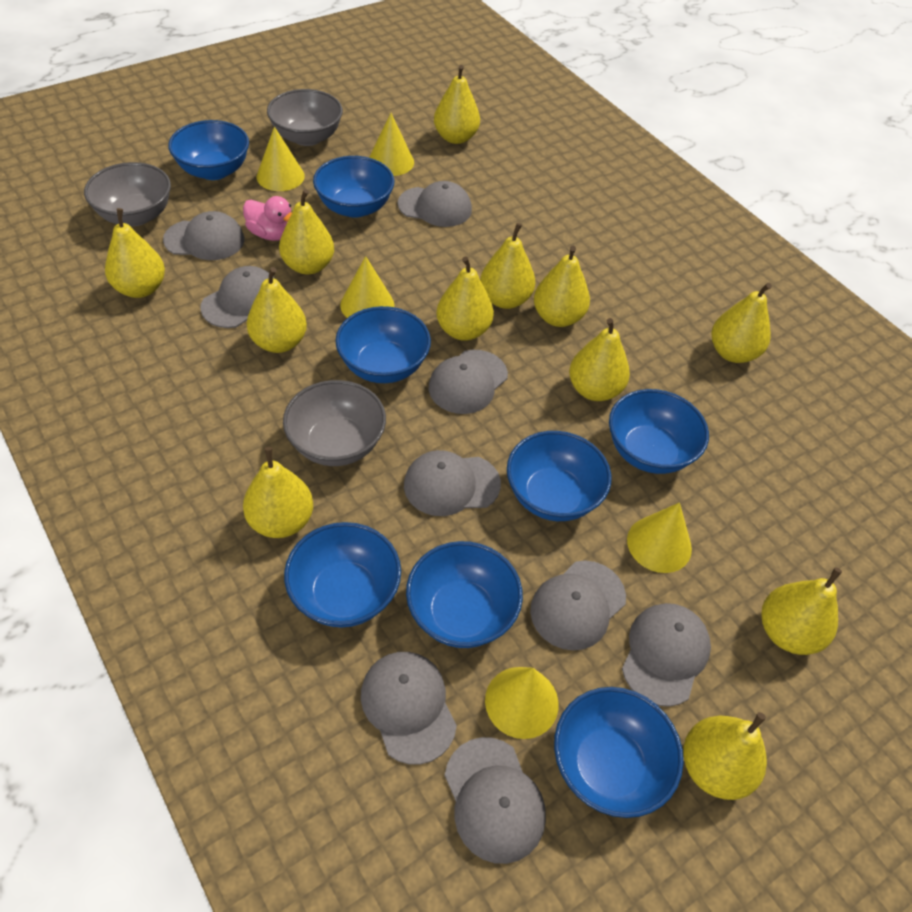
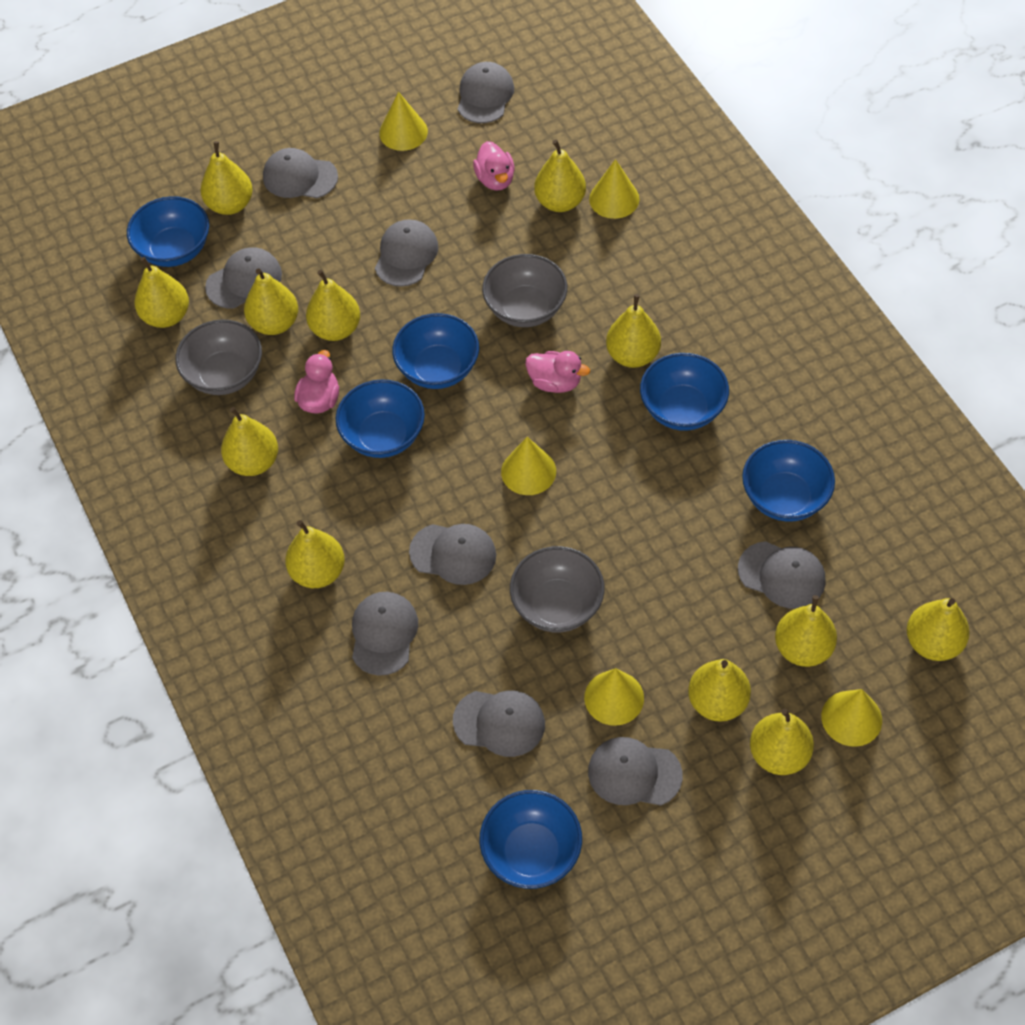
blue bowl: 8 -> 6
pink duck: 1 -> 3

